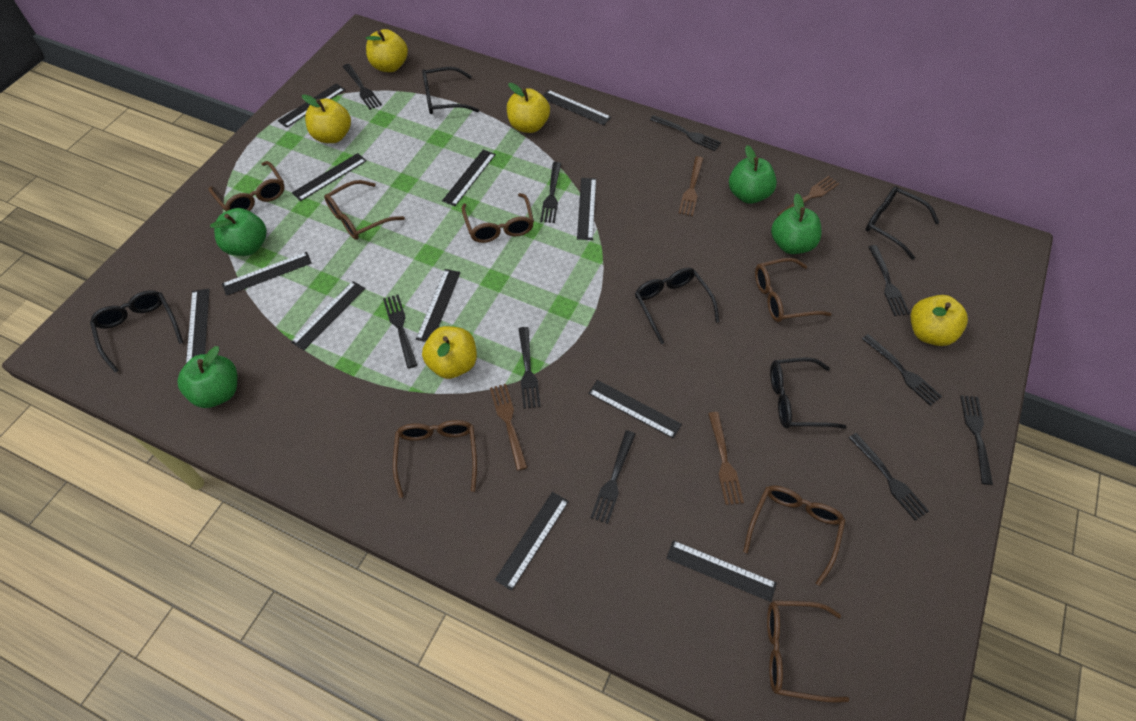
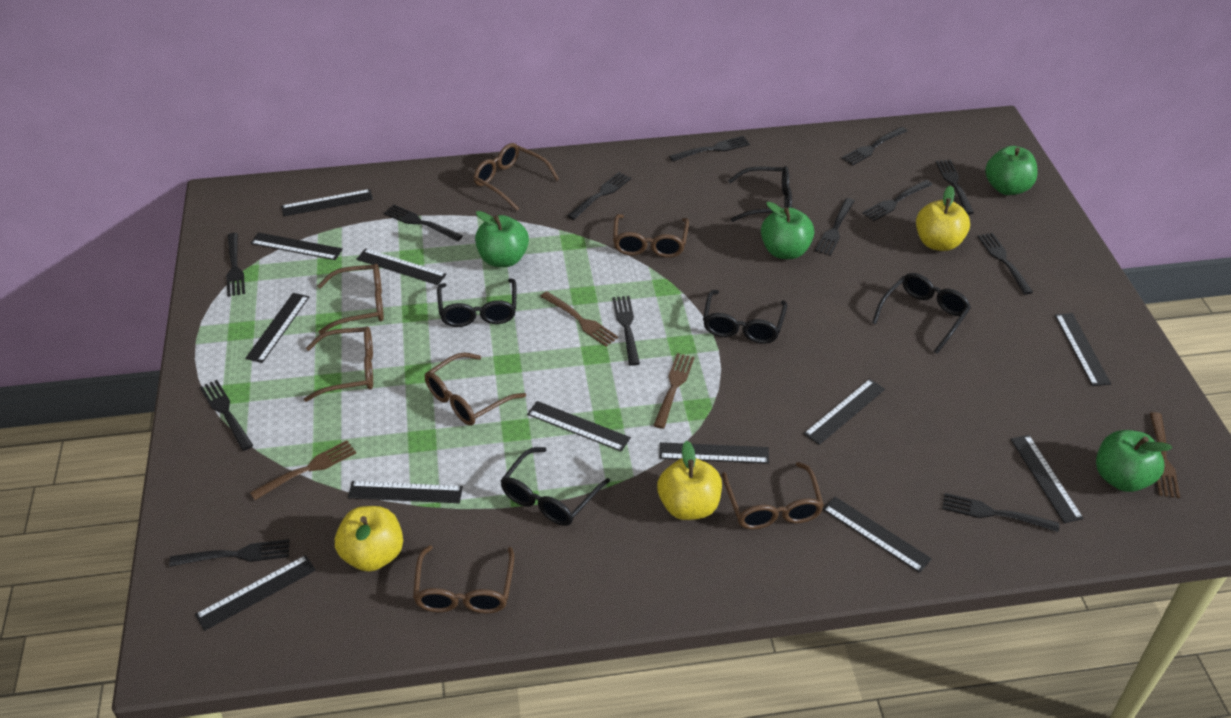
black fork: 10 -> 13
yellow apple: 5 -> 3

